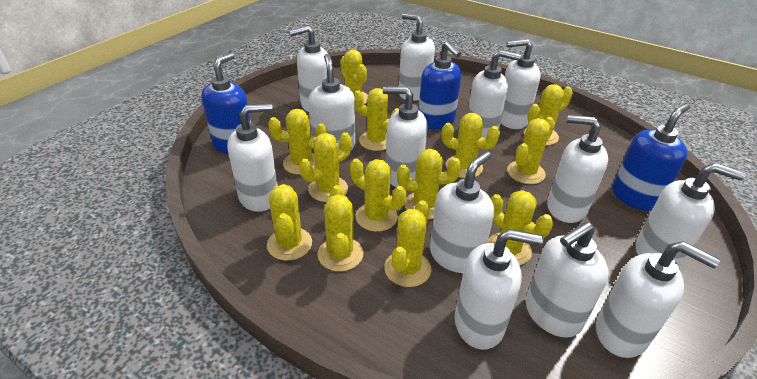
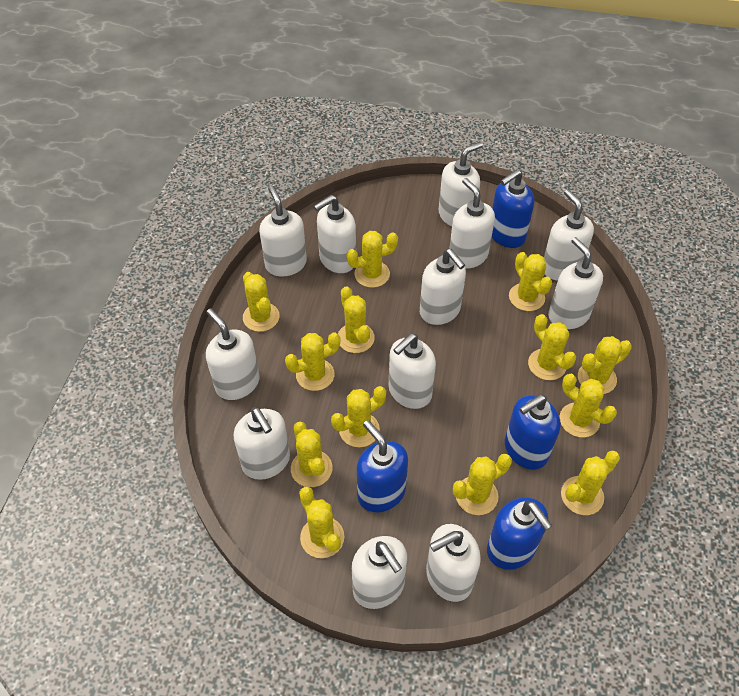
blue soap dispenser: 3 -> 4
white soap dispenser: 13 -> 12

